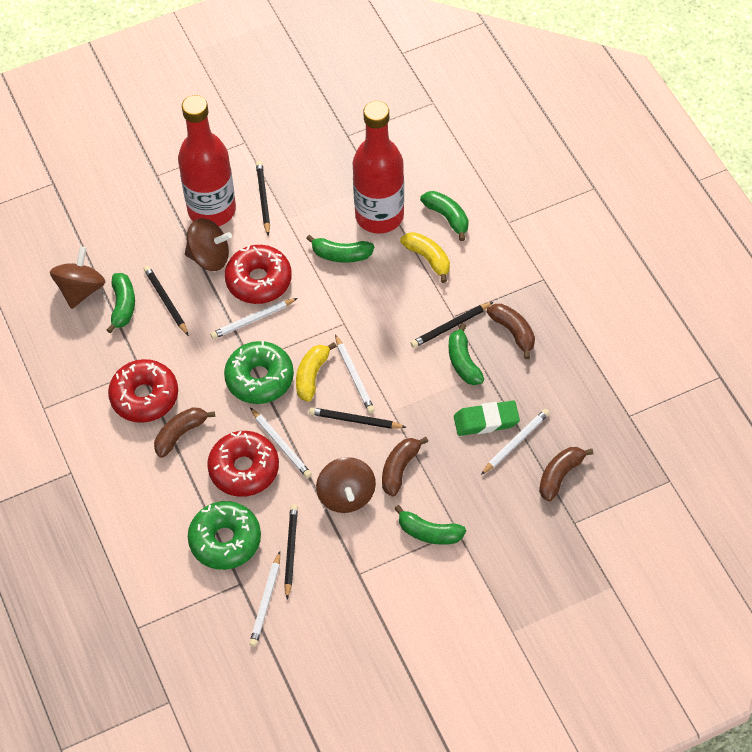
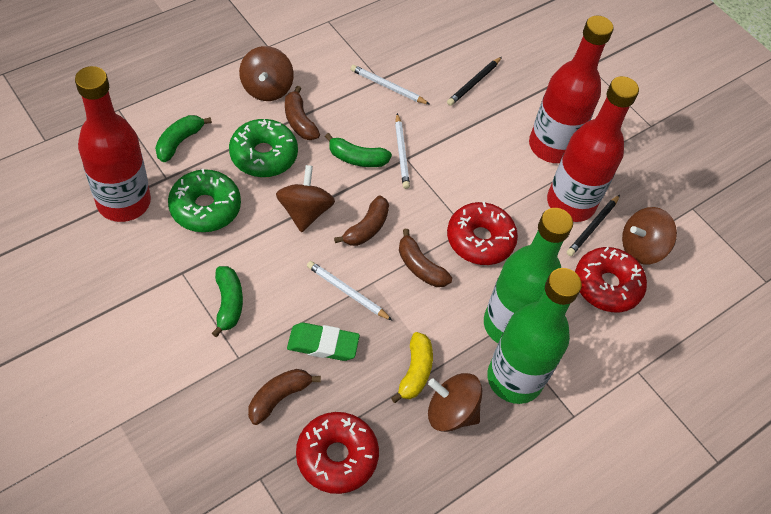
black pencil: 5 -> 2
brown spinning top: 3 -> 4
green banana: 5 -> 3
green bottle: 0 -> 2
red bottle: 2 -> 3
white pencil: 5 -> 3
yellow banana: 2 -> 1

